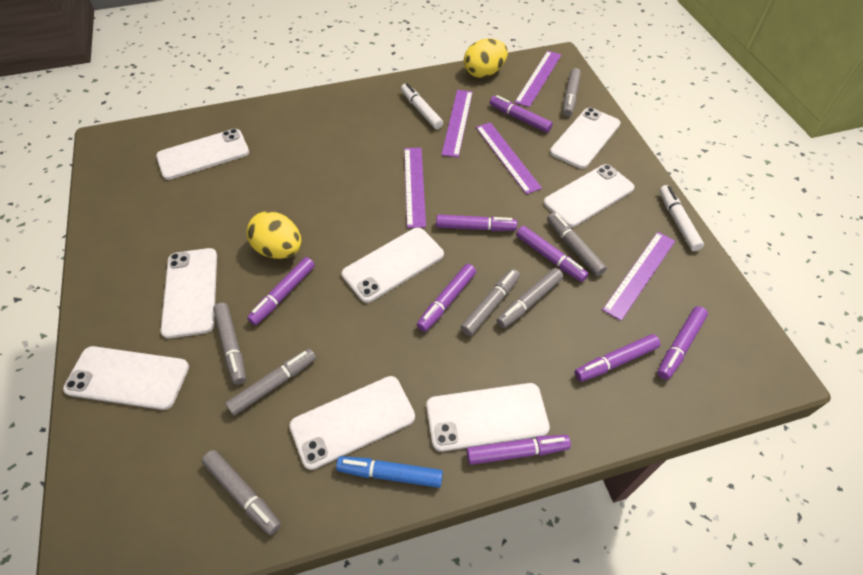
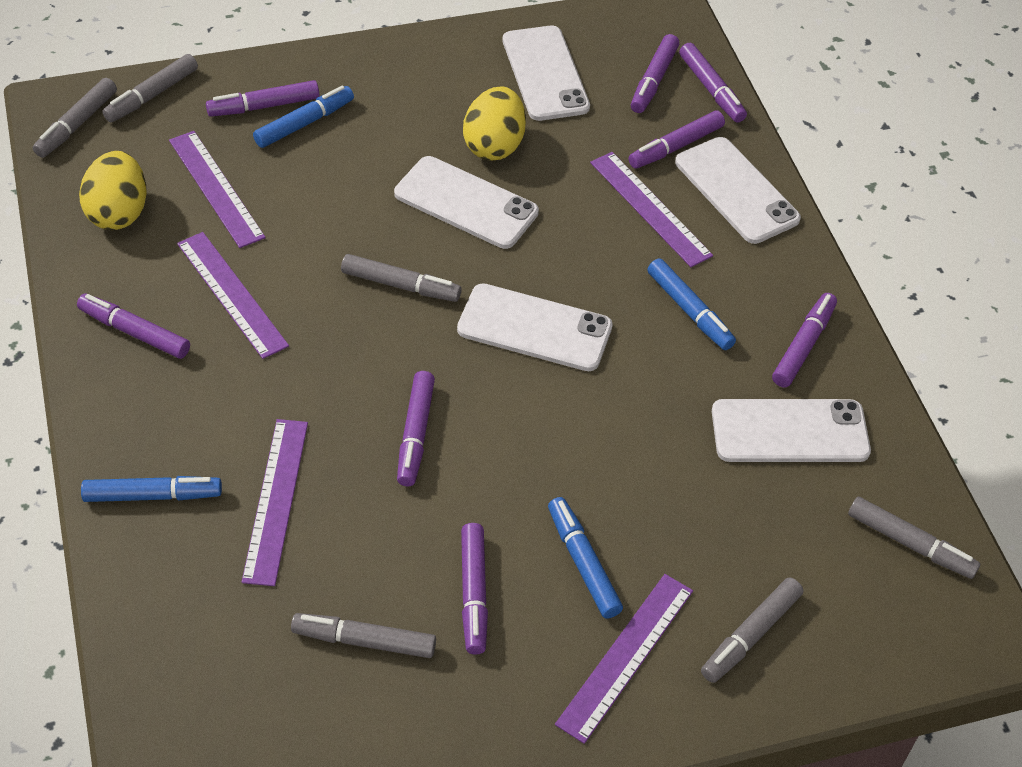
blue marker: 1 -> 4
grey marker: 7 -> 6
white marker: 2 -> 0
white phone: 8 -> 5

